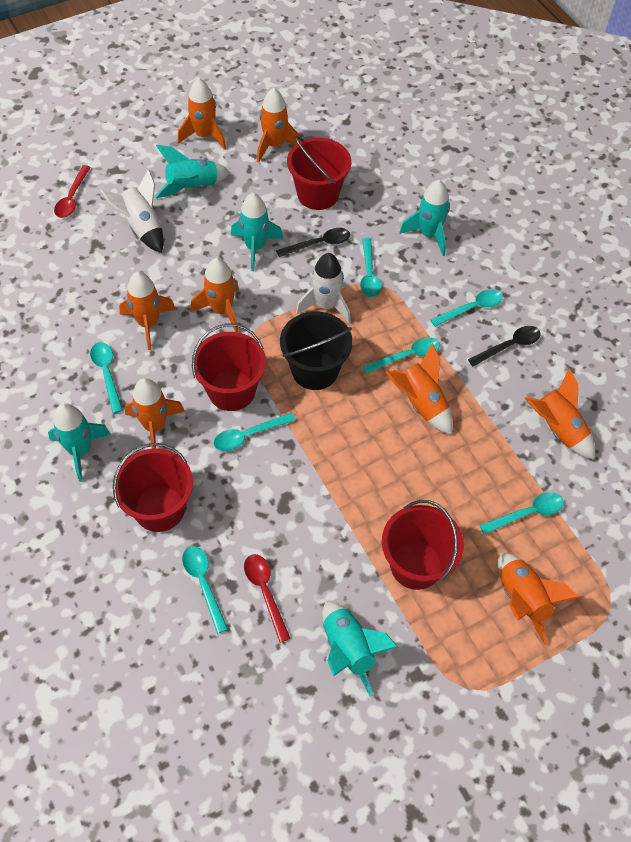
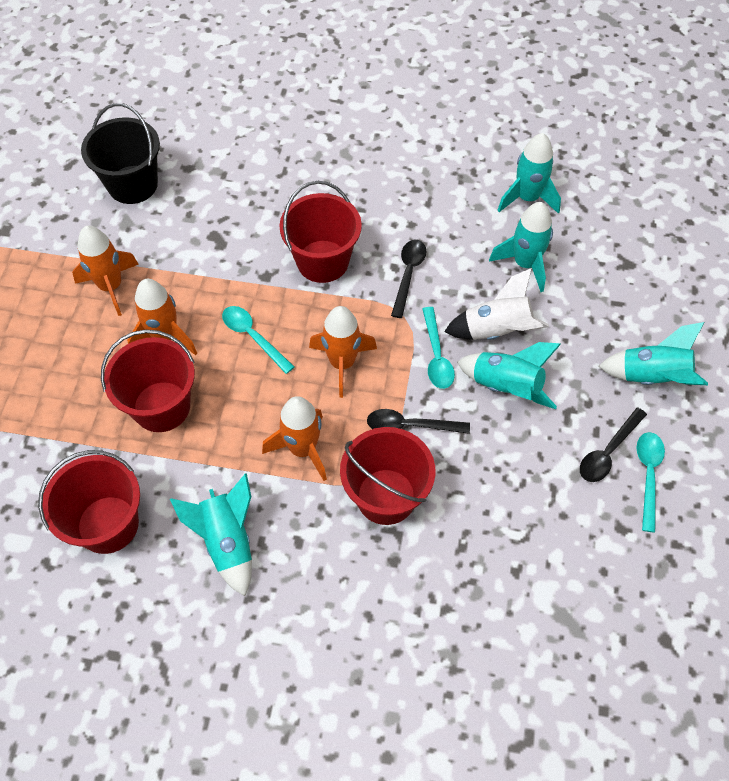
black spoon: 2 -> 3
orange rocket: 8 -> 4
red spoon: 2 -> 0
turquoise spoon: 7 -> 3
white rocket: 2 -> 1

